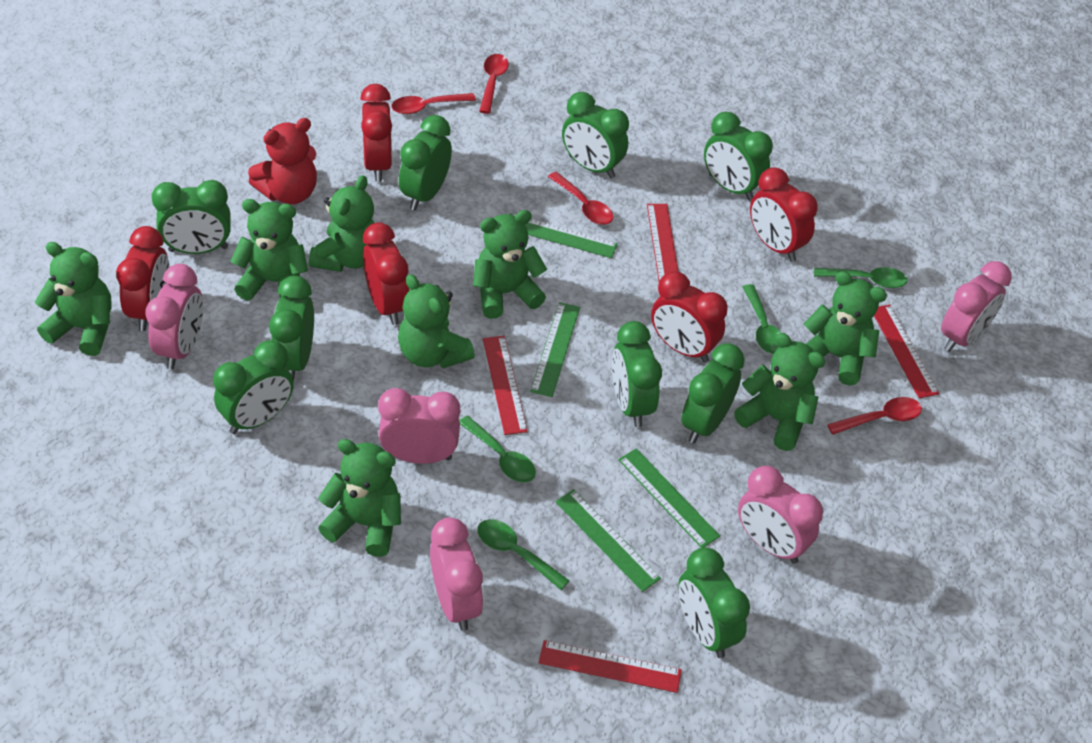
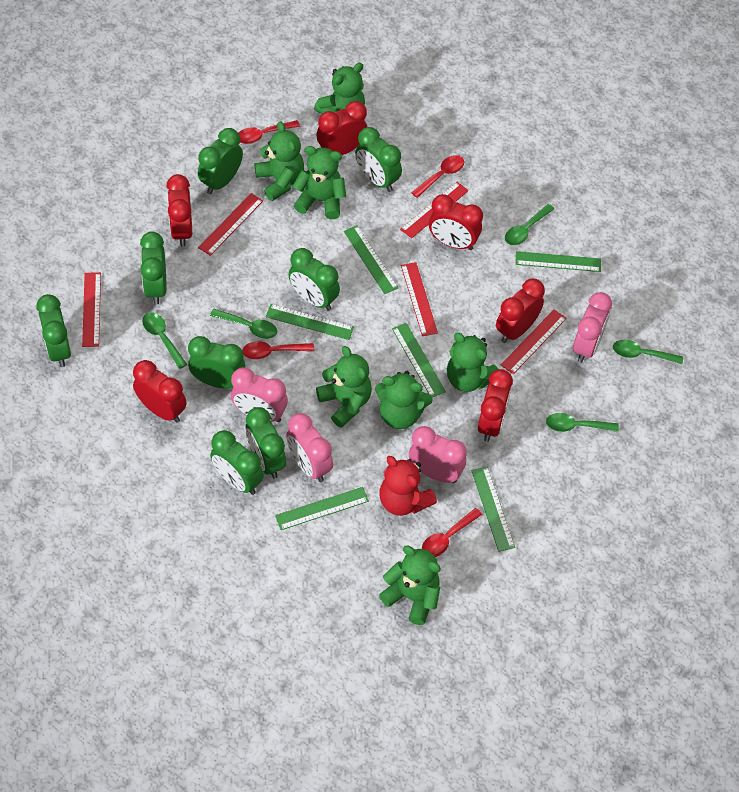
green clock: 9 -> 8
green ruler: 4 -> 6
green spoon: 4 -> 5
green teddy bear: 8 -> 7
pink clock: 5 -> 4
red clock: 5 -> 6
red ruler: 4 -> 5

